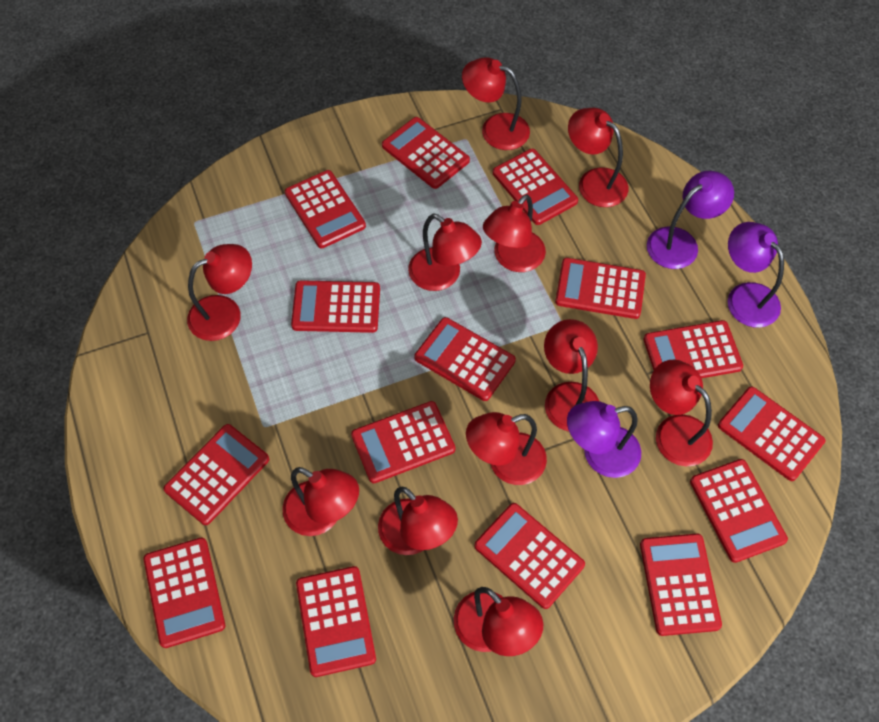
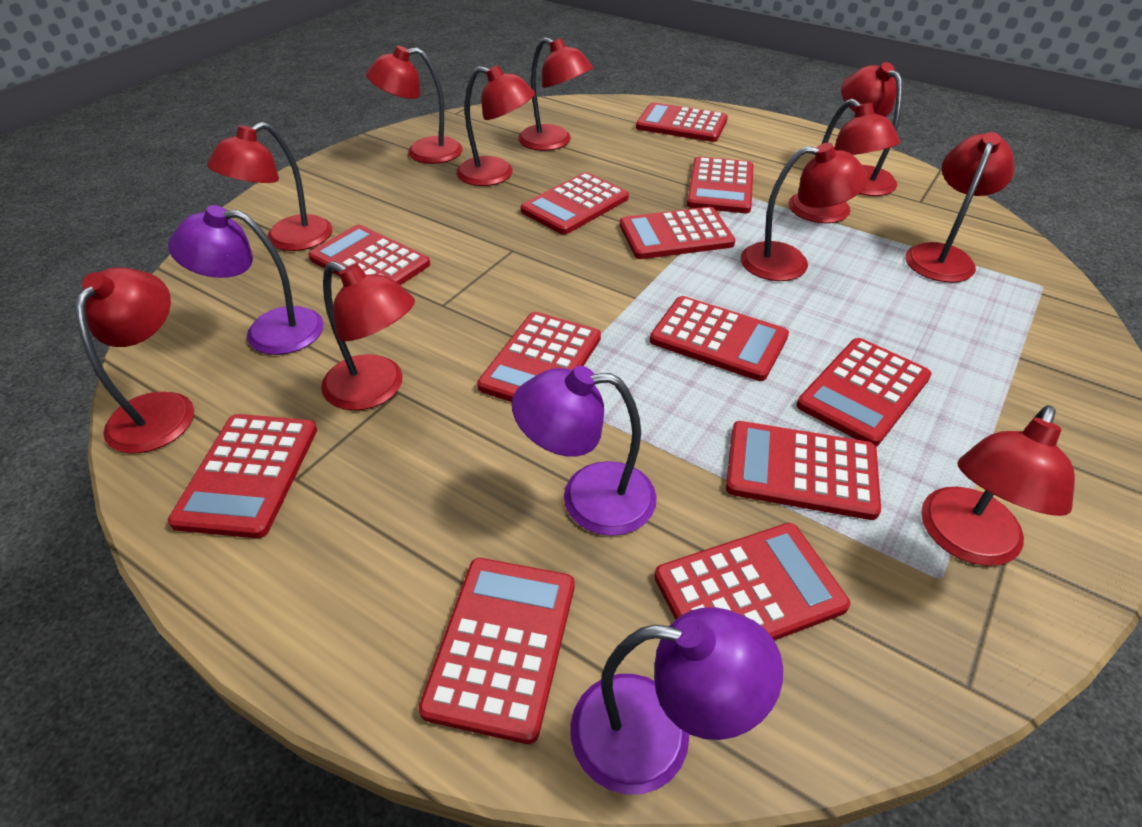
red calculator: 15 -> 12

